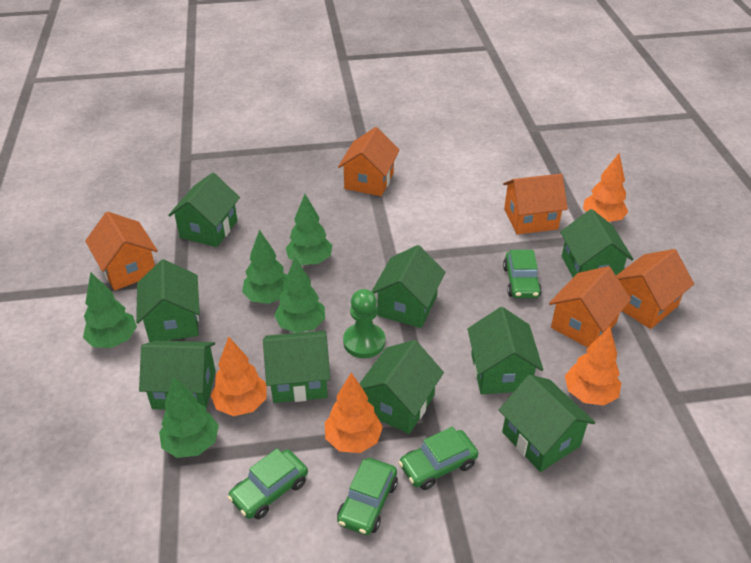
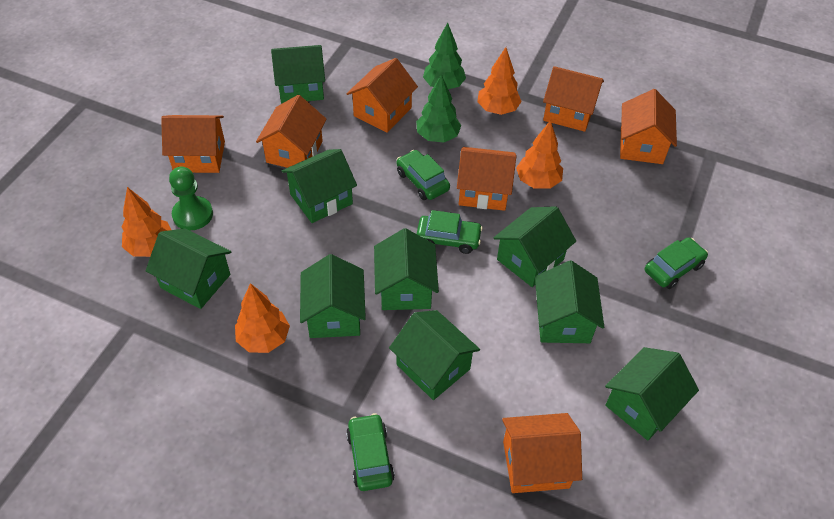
green tree: 5 -> 2
orange house: 5 -> 7

